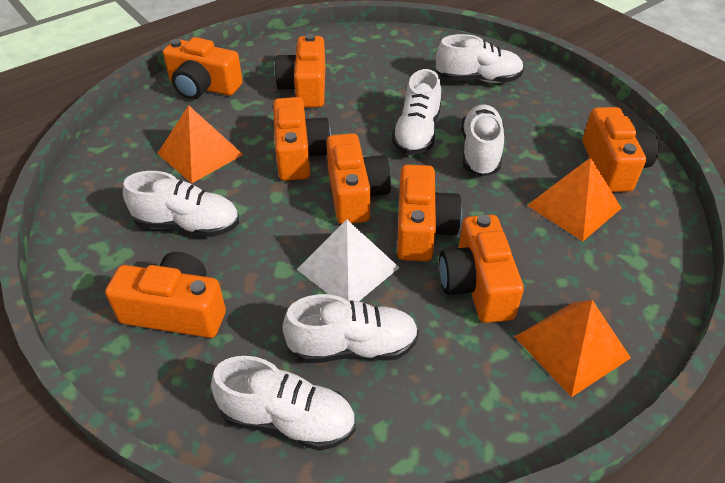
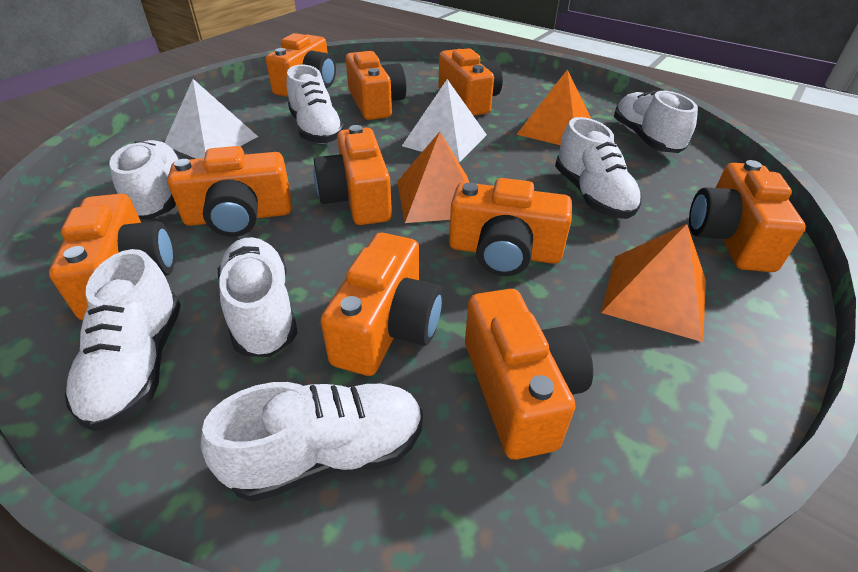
orange camera: 8 -> 10
white pyramid: 1 -> 2
white shoe: 6 -> 7

